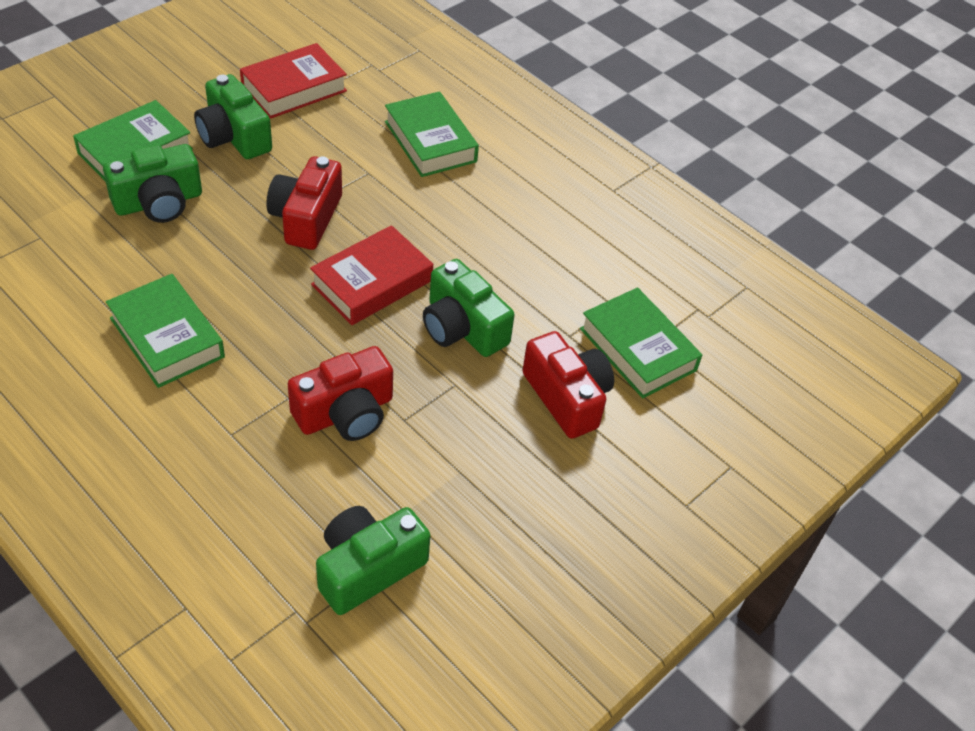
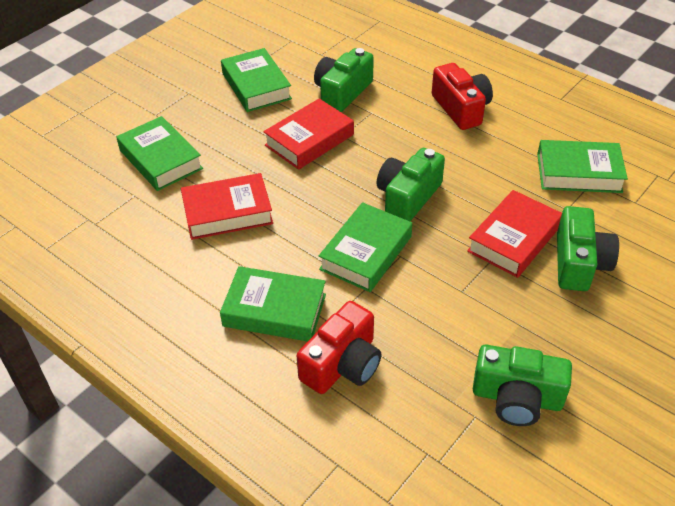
green book: 4 -> 5
red book: 2 -> 3
red camera: 3 -> 2

